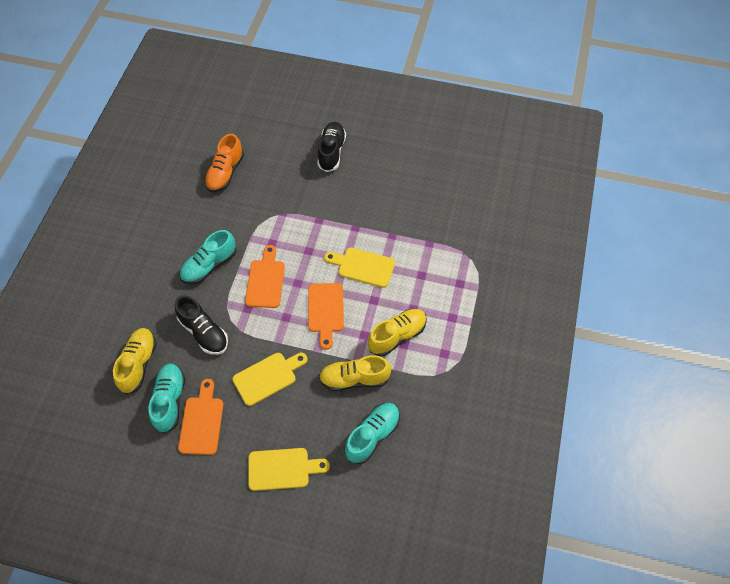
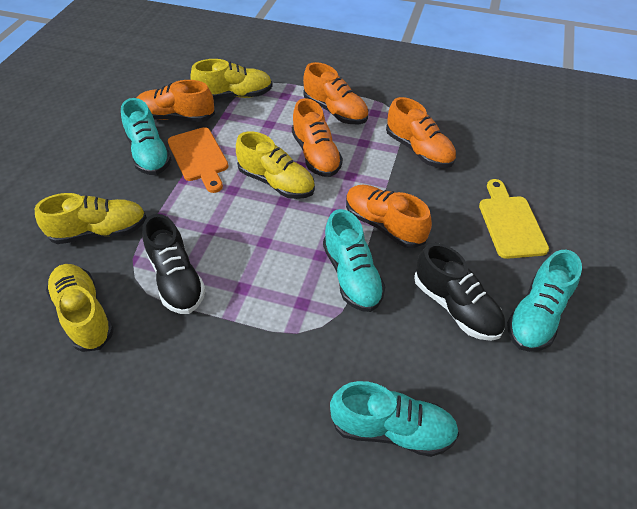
orange cutting board: 3 -> 1
orange shoe: 1 -> 5
turquoise shoe: 3 -> 4
yellow cutting board: 3 -> 1
yellow shoe: 3 -> 4

